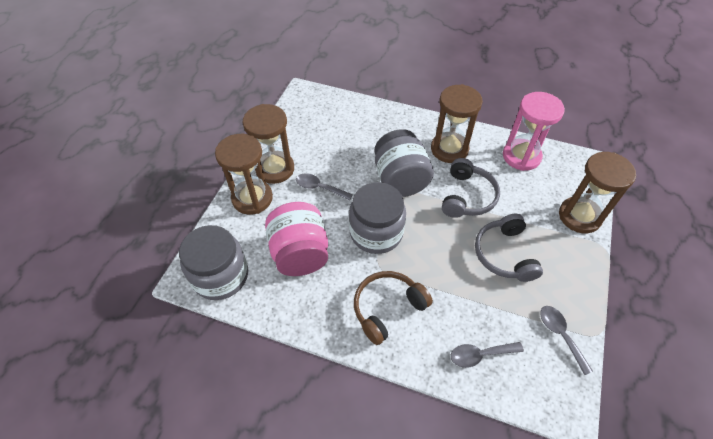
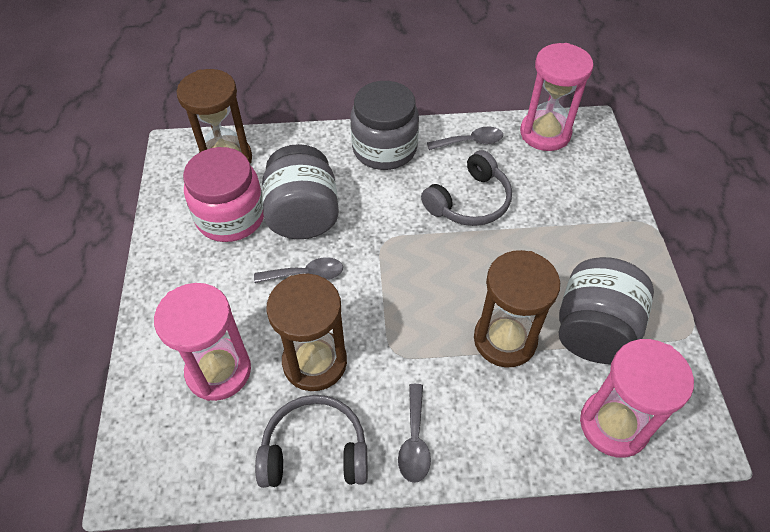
brown headphones: 1 -> 0
brown hourglass: 4 -> 3
pink hourglass: 1 -> 3

